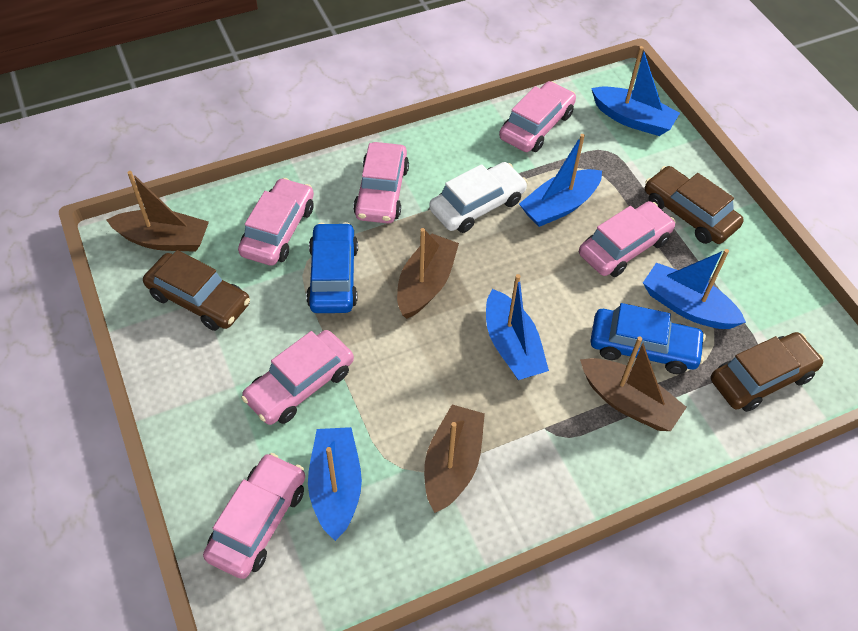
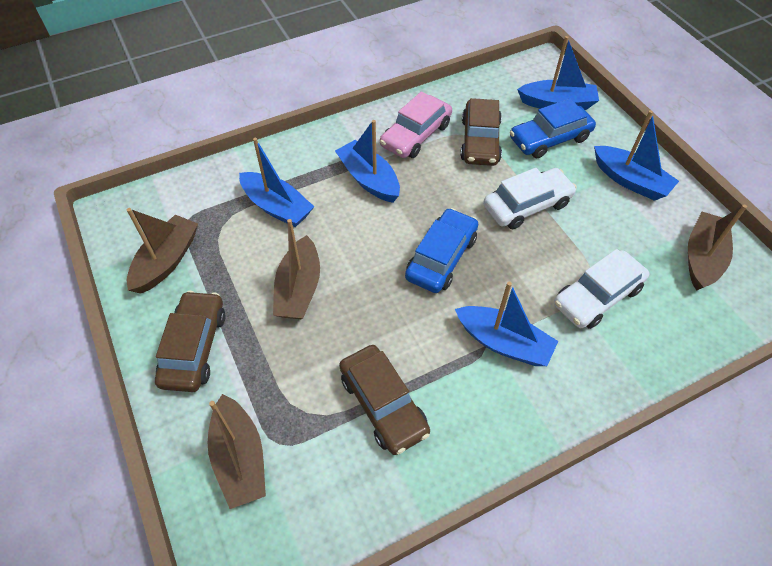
pink car: 6 -> 1
white car: 1 -> 2

